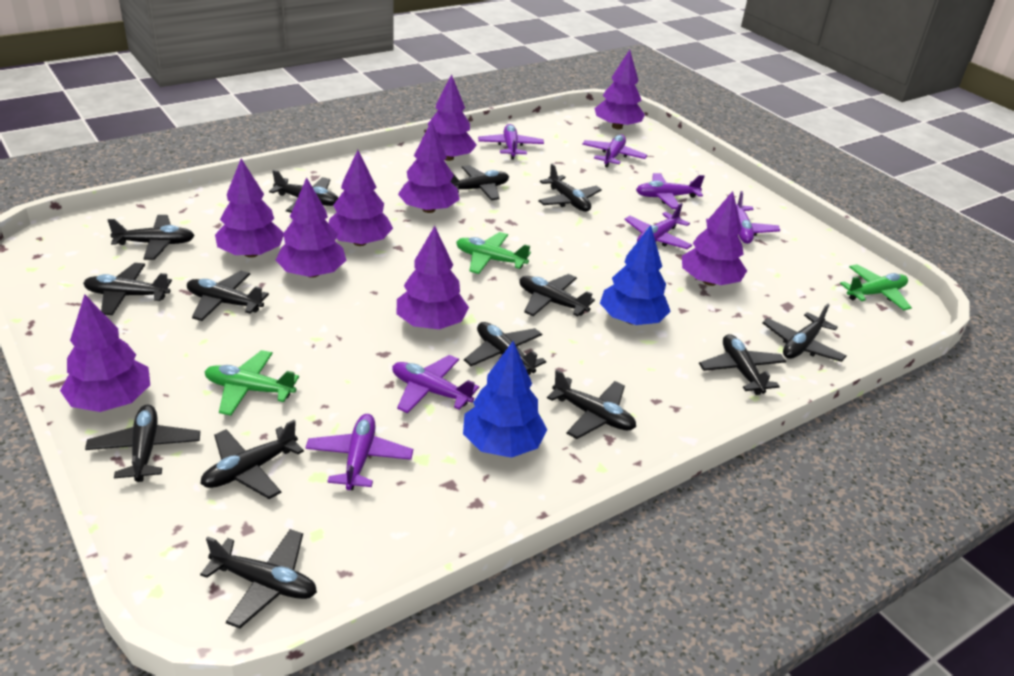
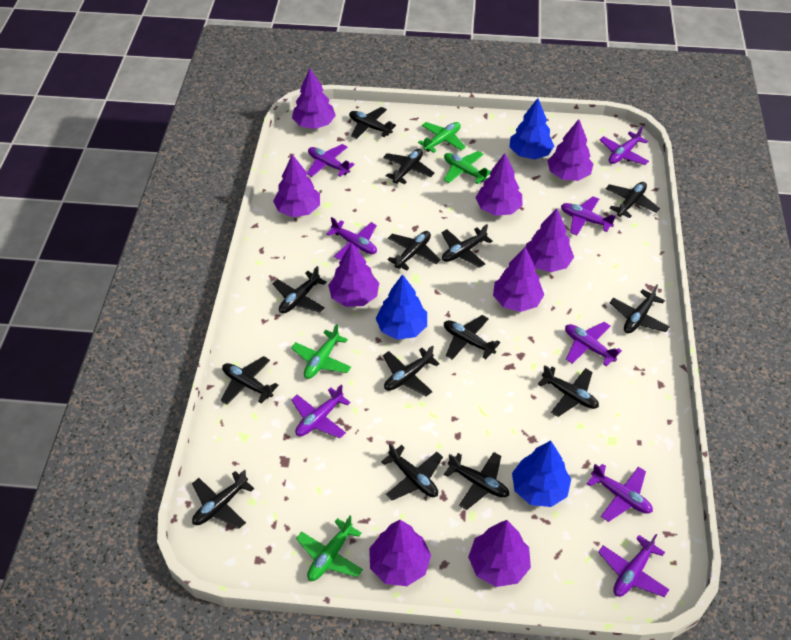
blue tree: 2 -> 3
green plane: 3 -> 4
purple plane: 7 -> 8

